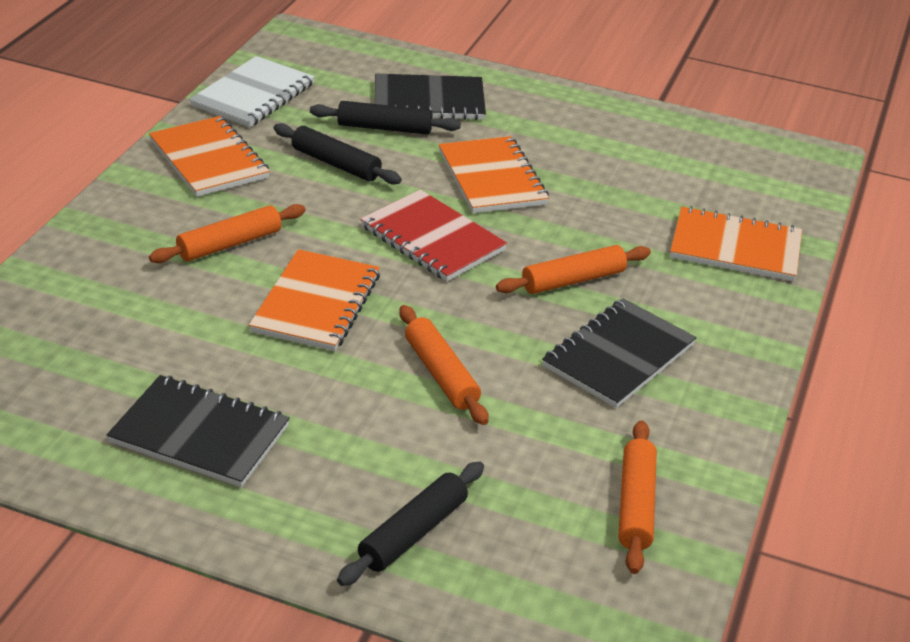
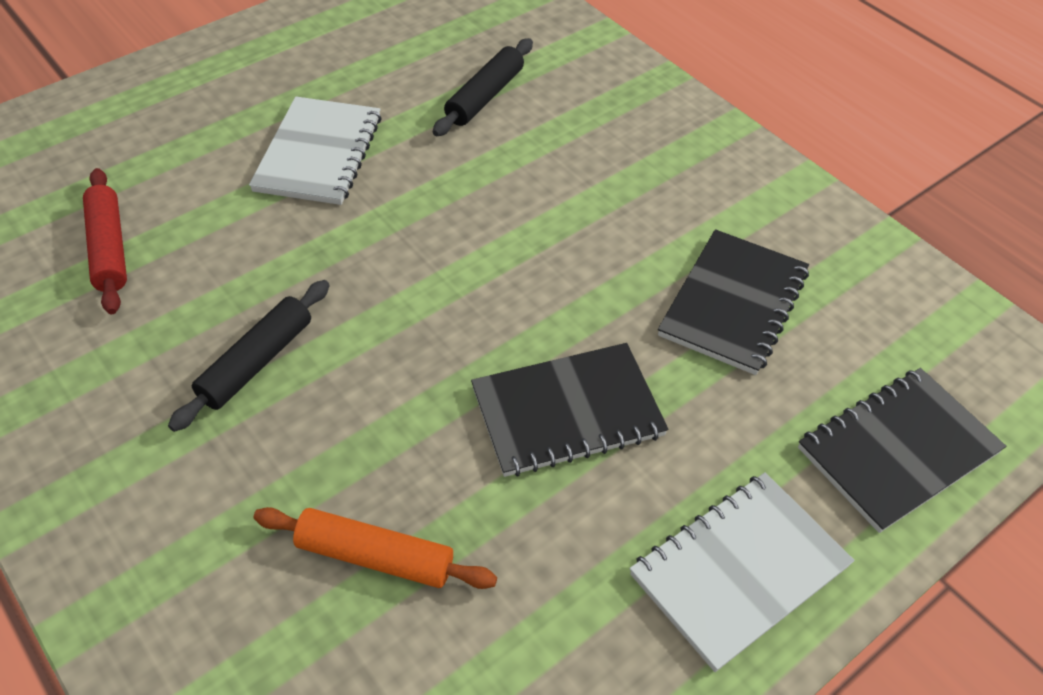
black rolling pin: 3 -> 2
orange notebook: 4 -> 0
orange rolling pin: 4 -> 1
red notebook: 1 -> 0
red rolling pin: 0 -> 1
white notebook: 1 -> 2

